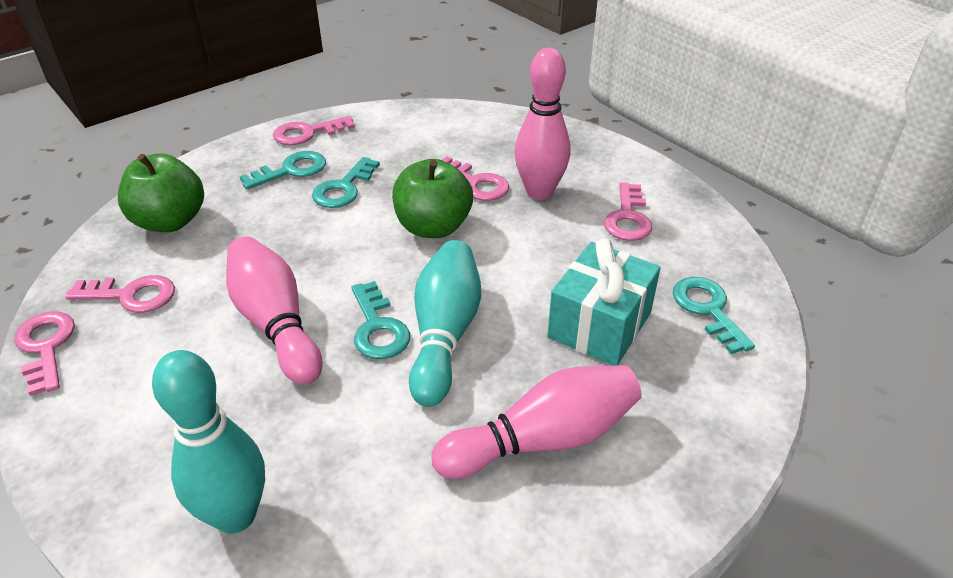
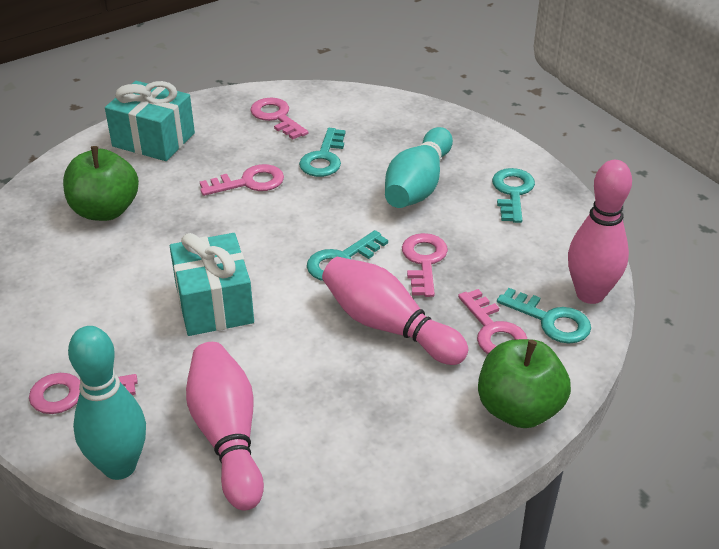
turquoise gift: 1 -> 2

